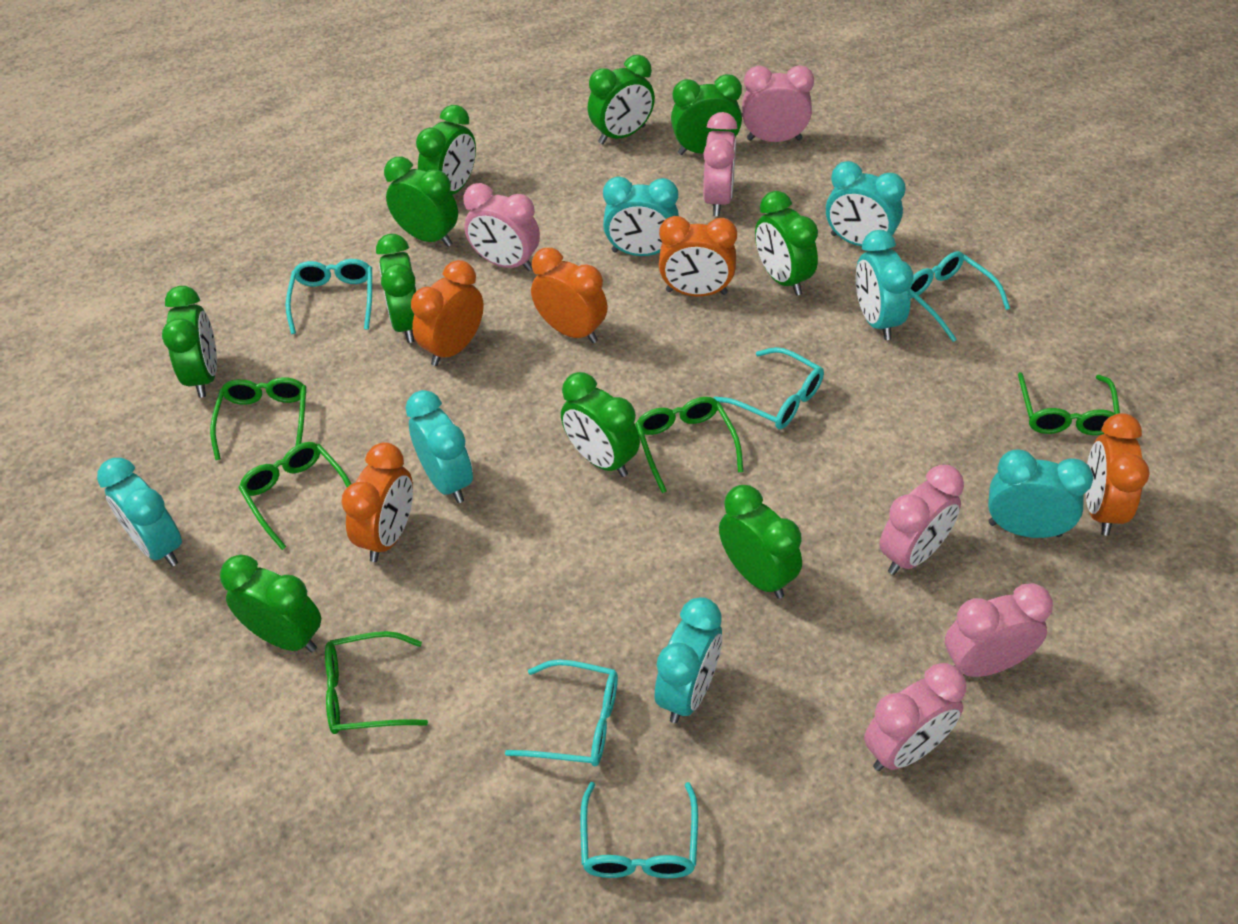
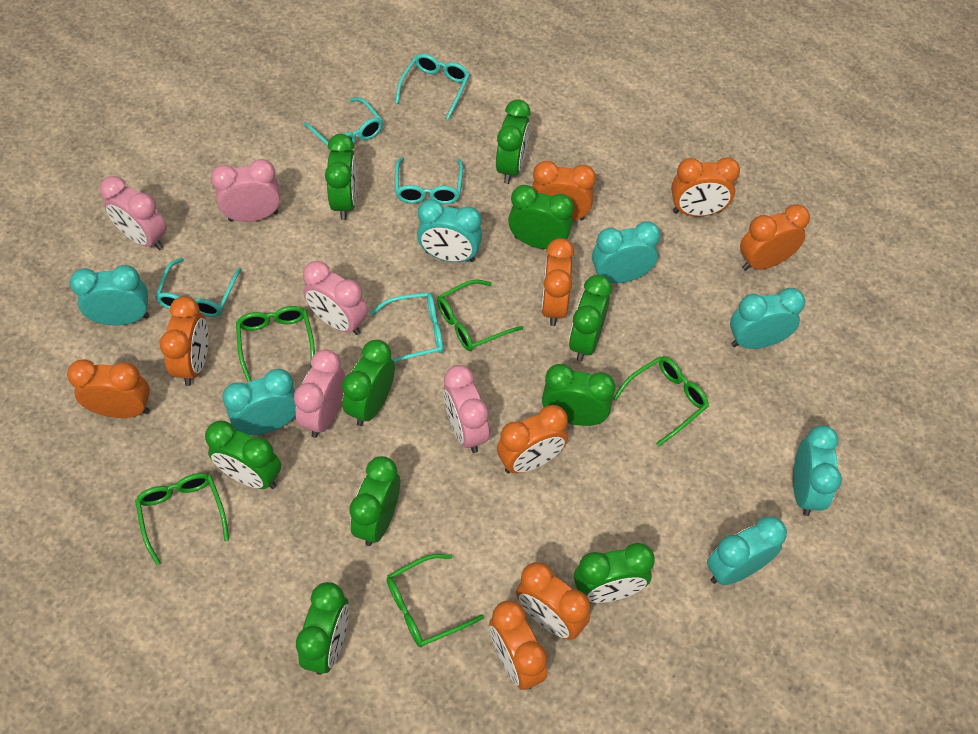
orange clock: 5 -> 9
pink clock: 6 -> 5

